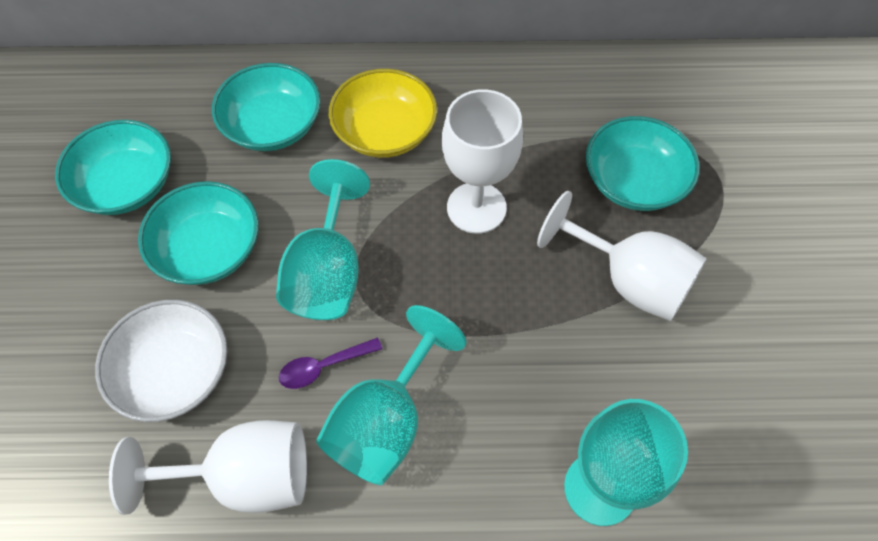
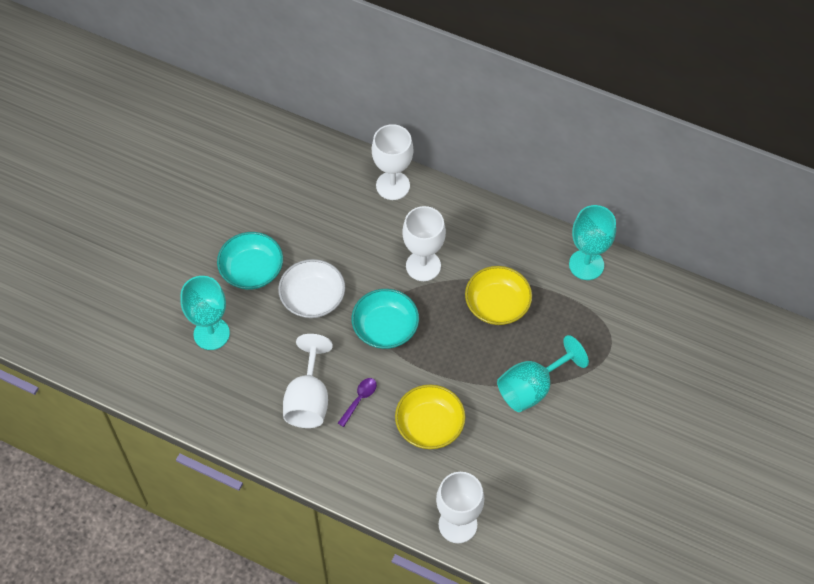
turquoise bowl: 4 -> 2
white goblet: 3 -> 4
yellow bowl: 1 -> 2

